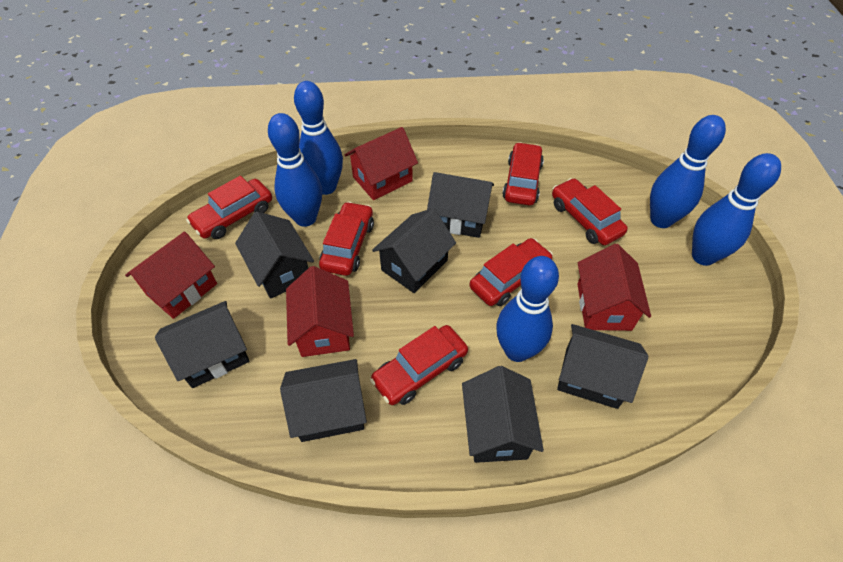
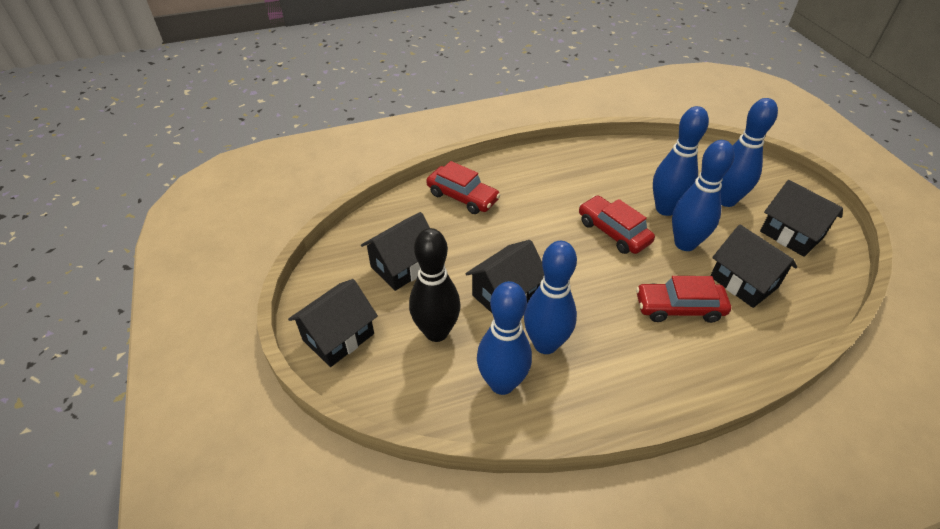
black bowling pin: 0 -> 1
black house: 7 -> 5
red car: 6 -> 3
red house: 4 -> 0

